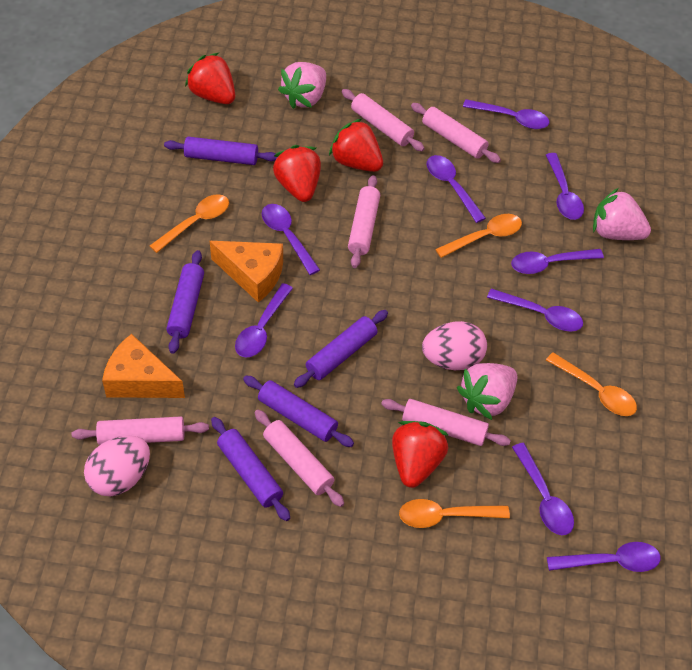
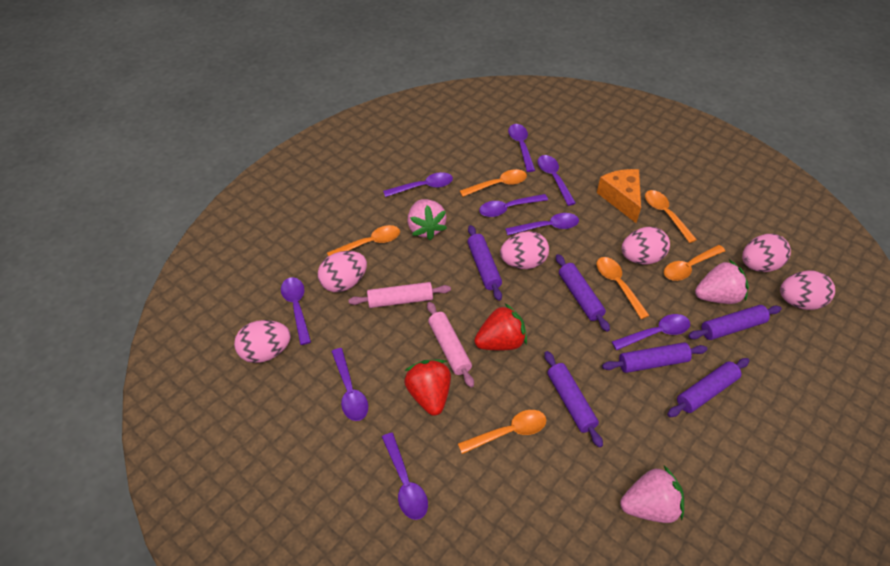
orange cheese: 2 -> 1
orange spoon: 4 -> 6
pink egg: 2 -> 6
pink rolling pin: 6 -> 2
purple rolling pin: 5 -> 6
red strawberry: 4 -> 2

